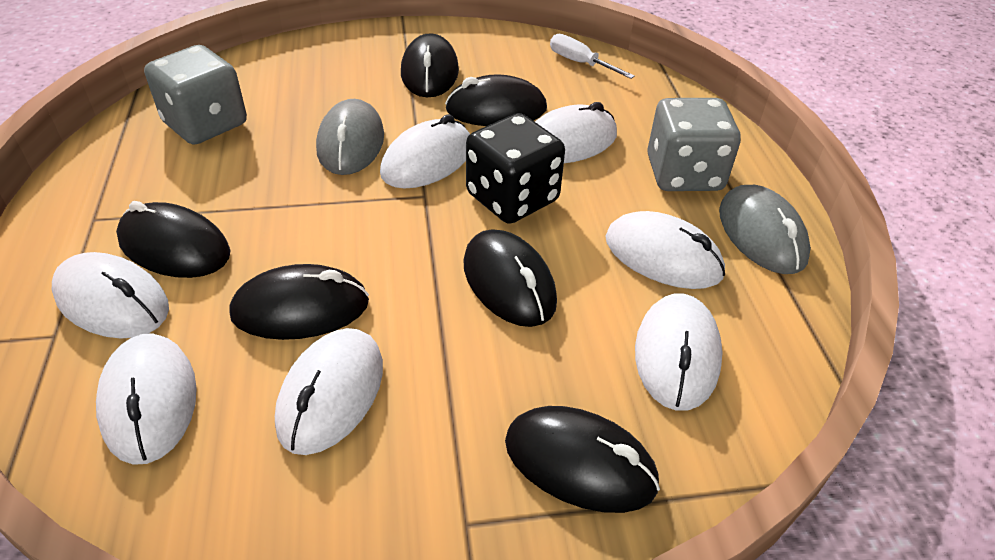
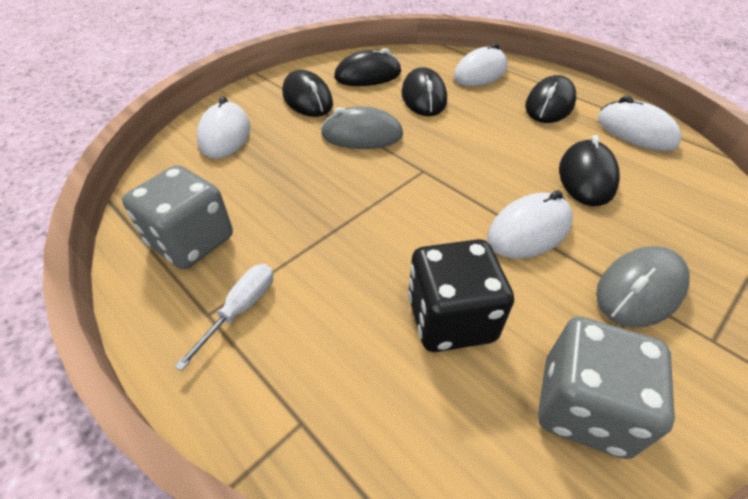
black mouse: 6 -> 5
white mouse: 7 -> 4

